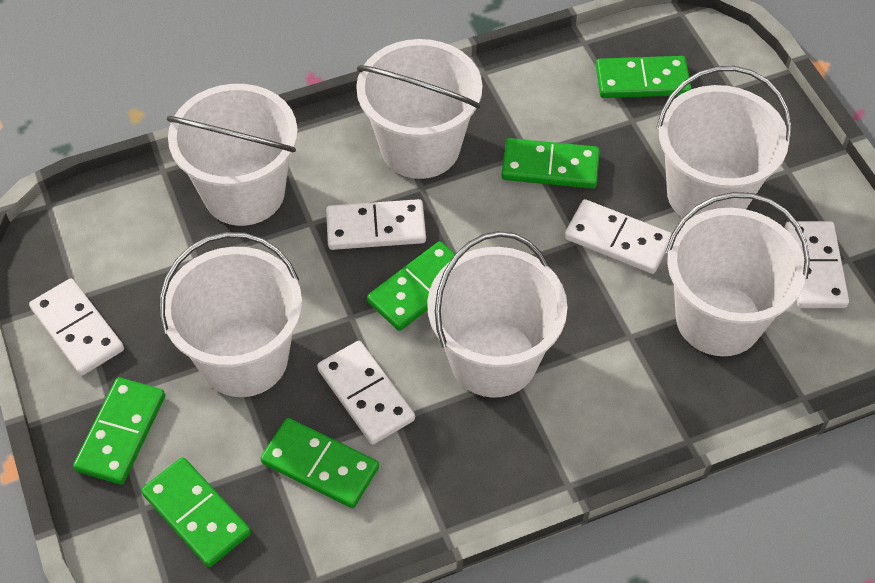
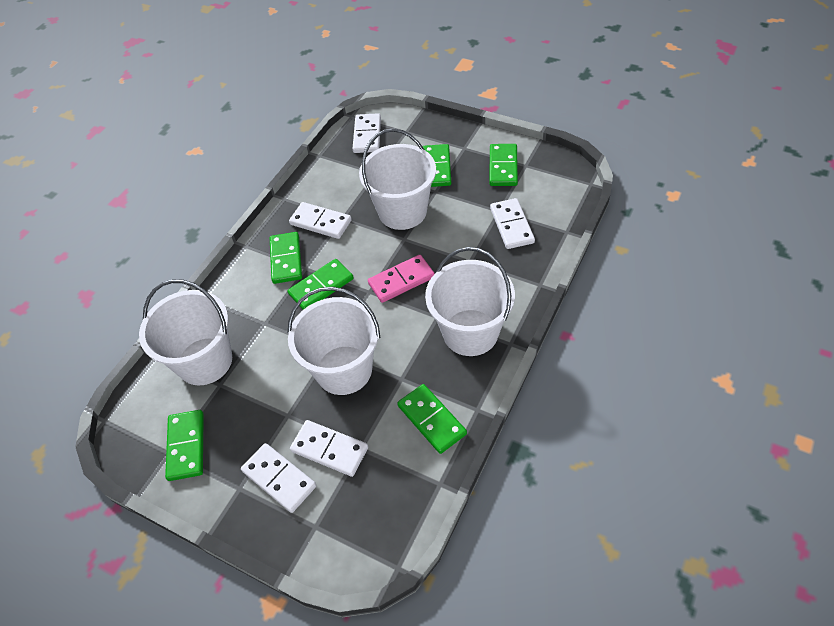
pink domino: 0 -> 1
white bucket: 6 -> 4

